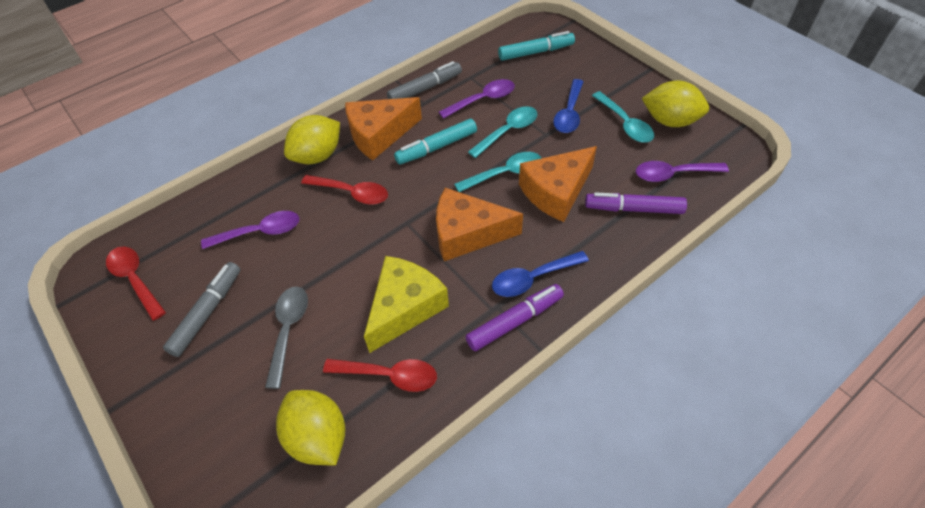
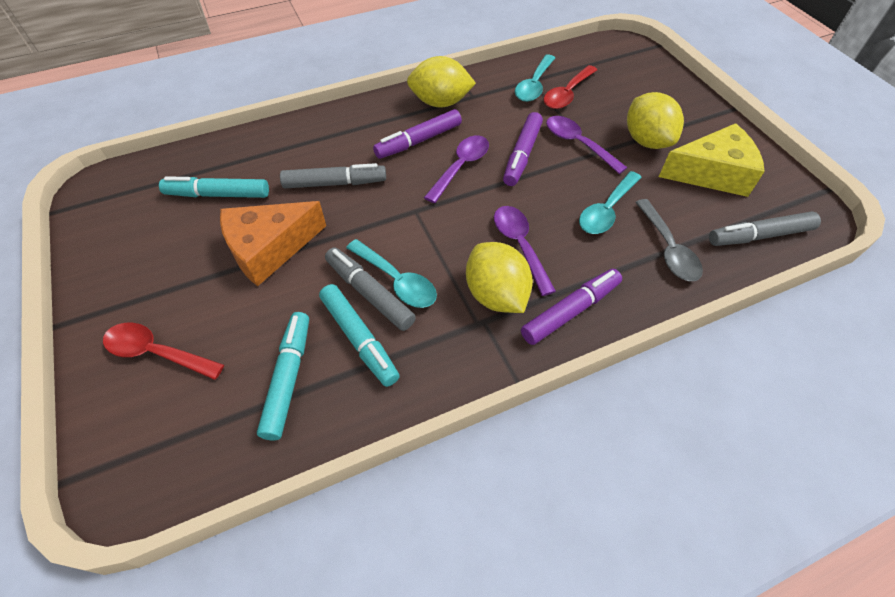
blue spoon: 2 -> 0
grey marker: 2 -> 3
orange cheese: 3 -> 1
purple marker: 2 -> 3
red spoon: 3 -> 2
turquoise marker: 2 -> 3

